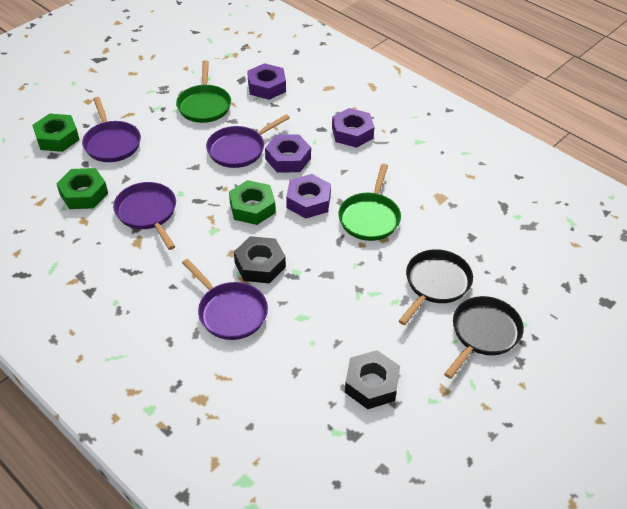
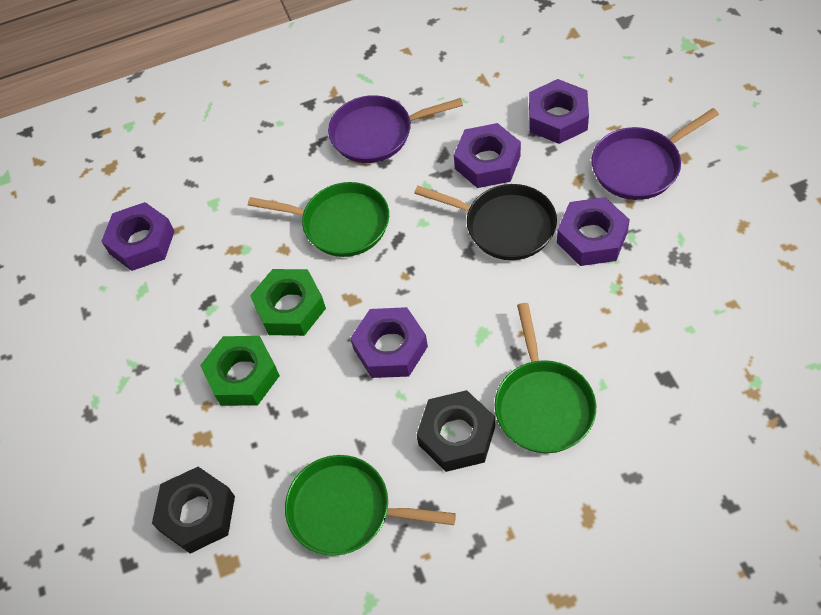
black pan: 2 -> 1
green nut: 3 -> 2
green pan: 2 -> 3
purple nut: 4 -> 5
purple pan: 4 -> 2

